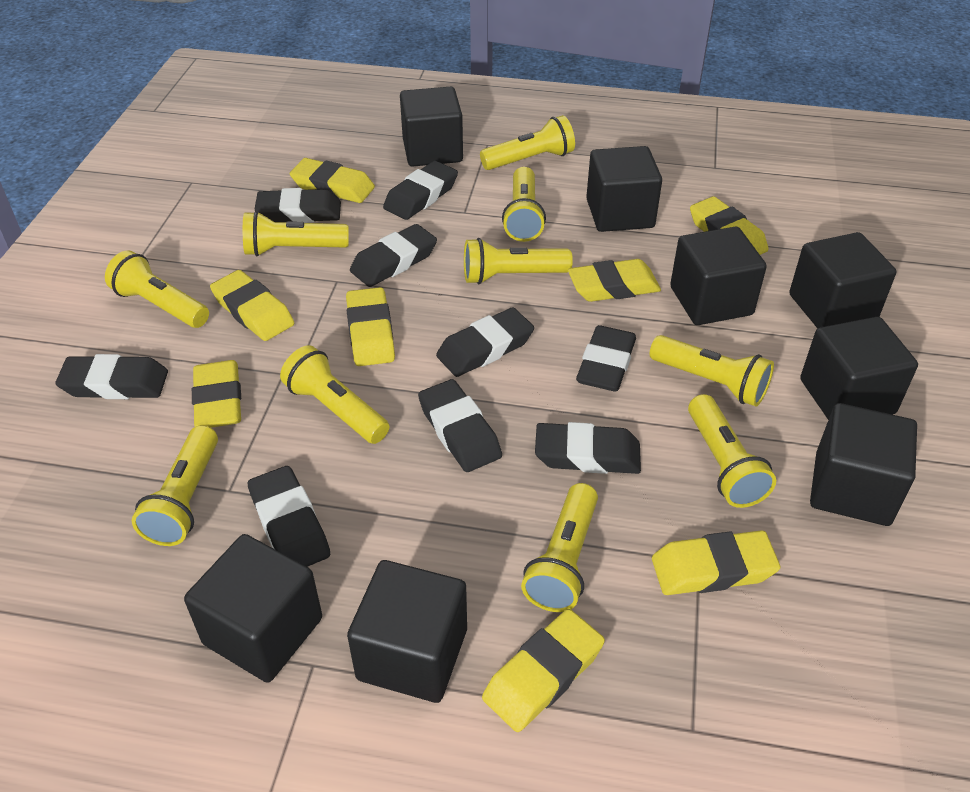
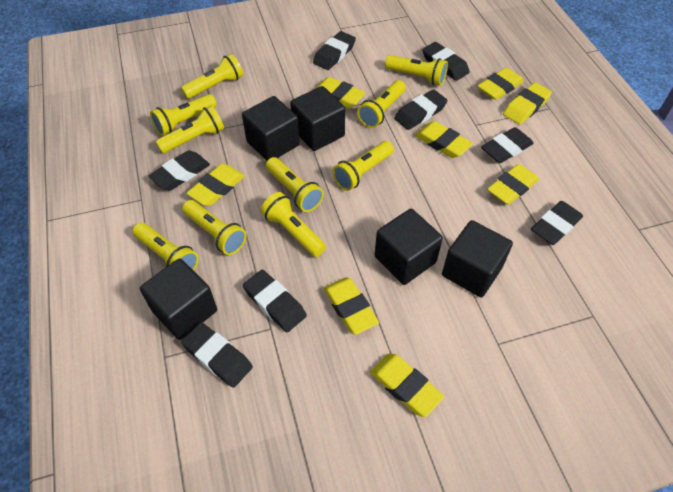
black cube: 8 -> 5
black eraser: 9 -> 8

